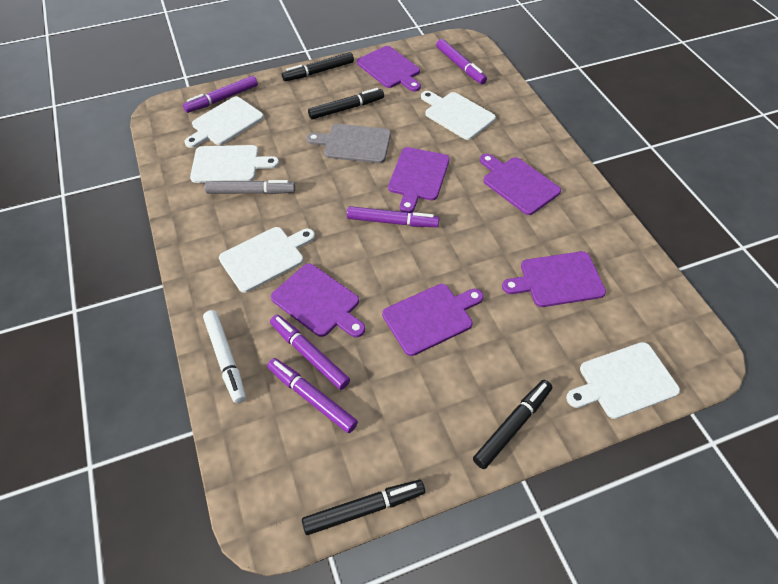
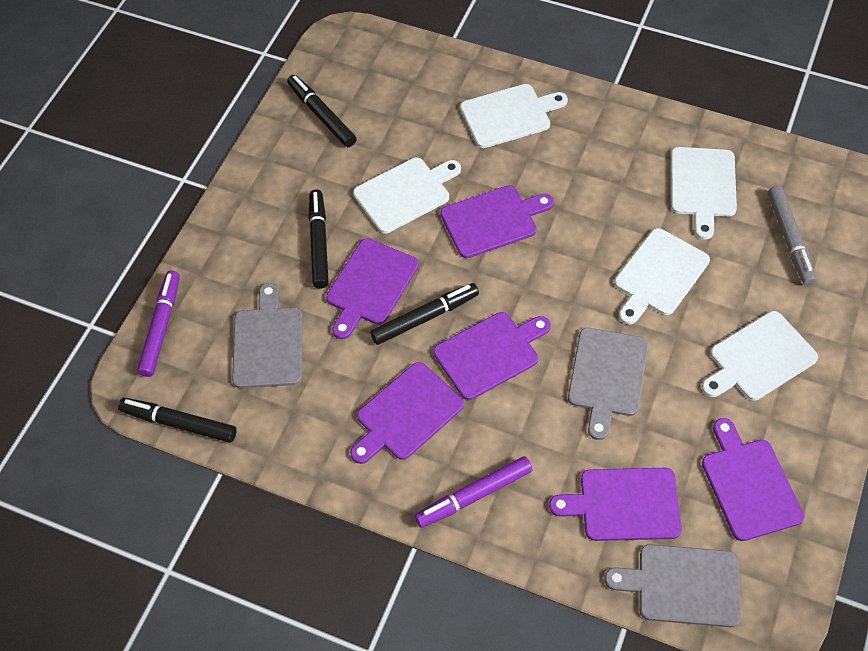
grey cutting board: 1 -> 3
purple marker: 5 -> 2
white marker: 1 -> 0

